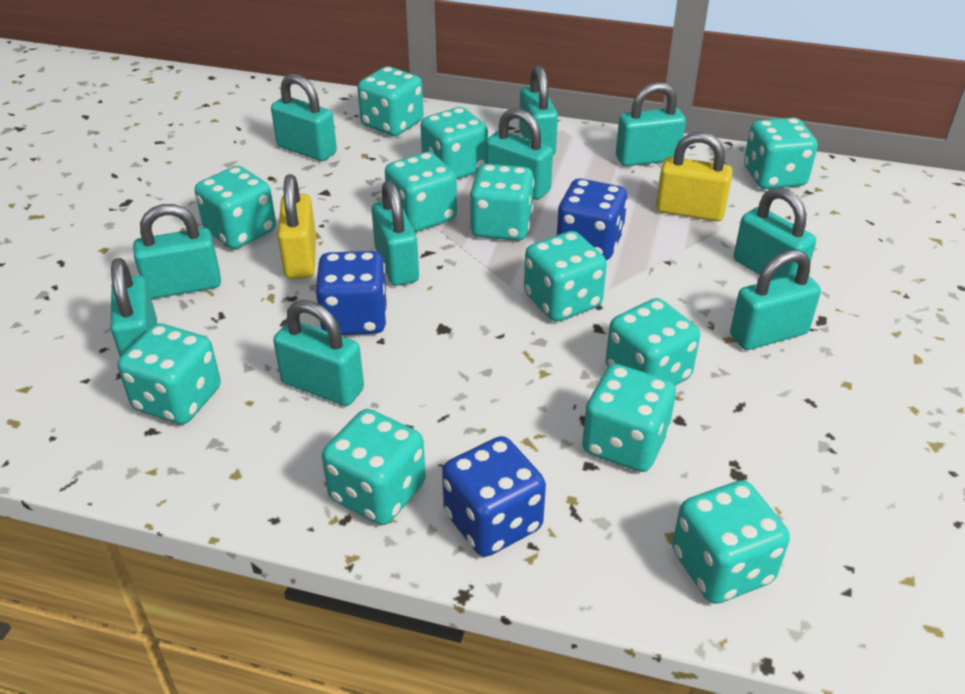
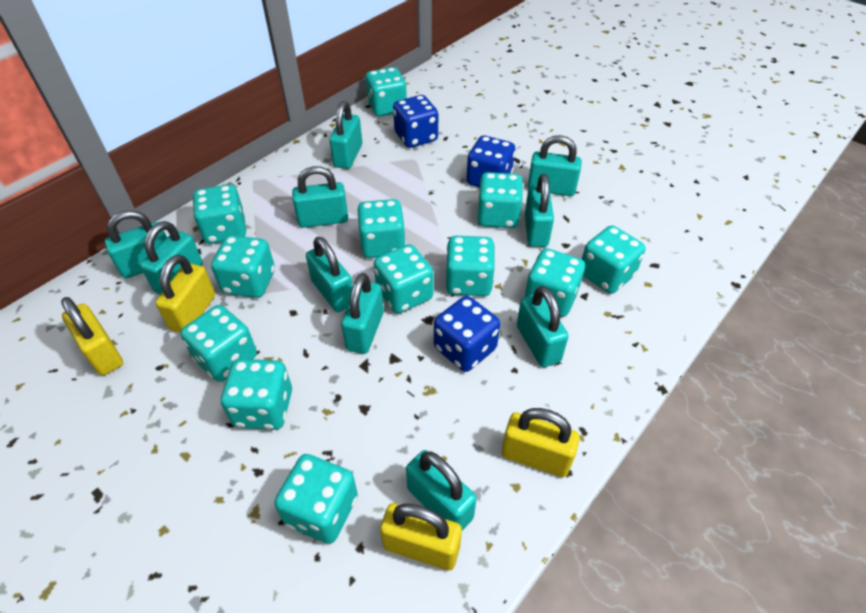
yellow padlock: 2 -> 4

